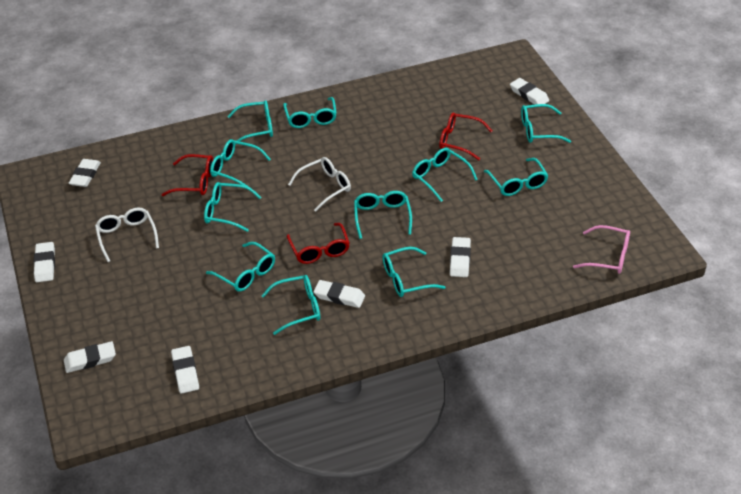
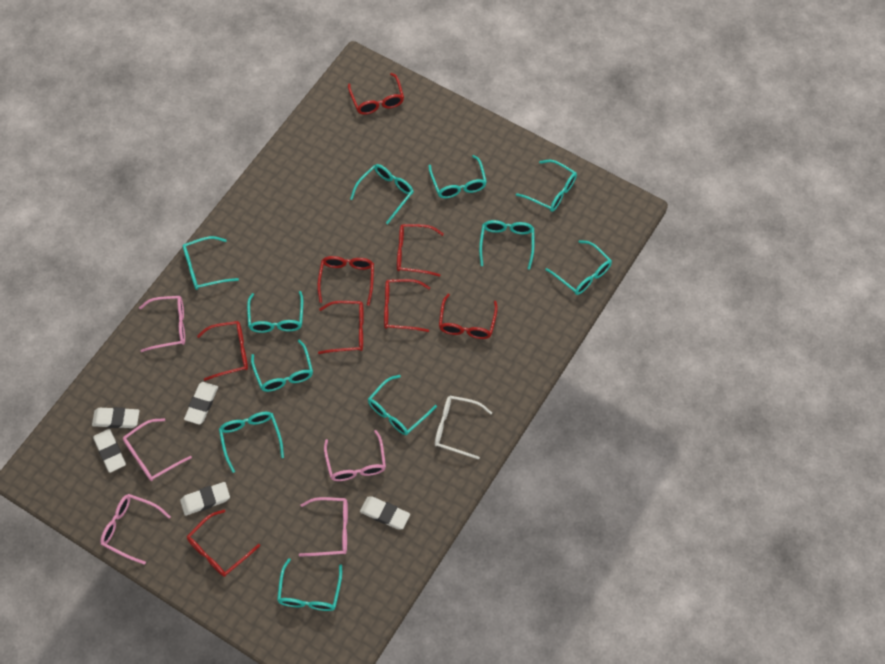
pink glasses: 1 -> 5
red glasses: 3 -> 8
white eraser: 7 -> 5
white glasses: 2 -> 1

